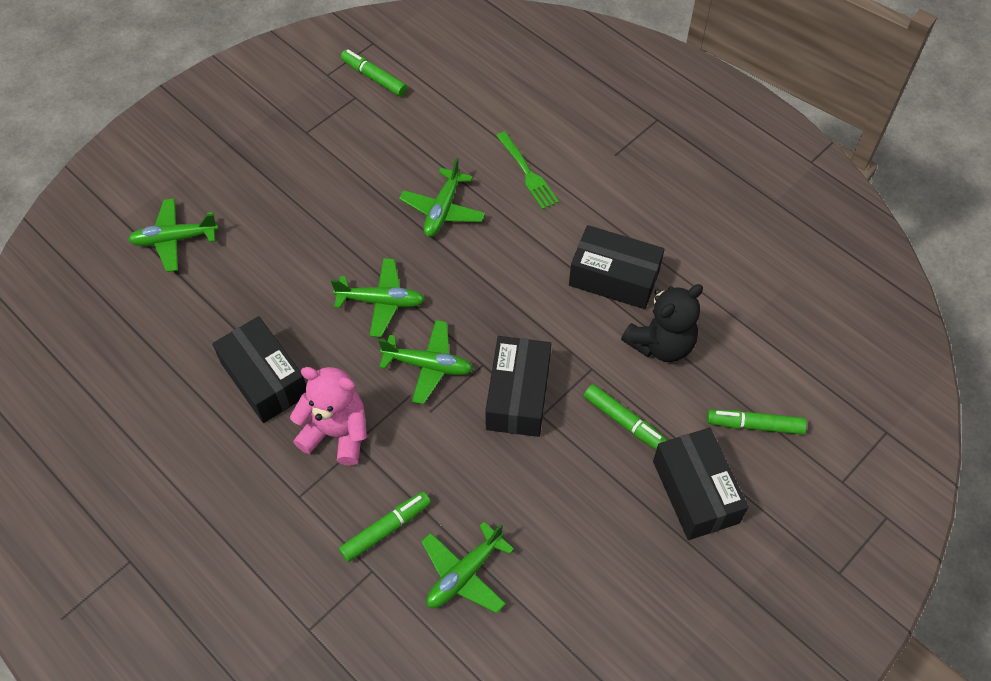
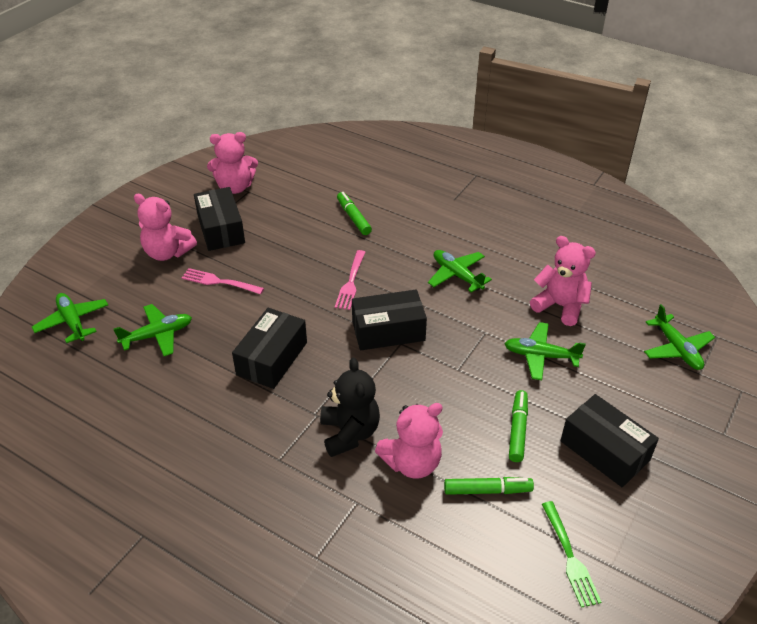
green marker: 4 -> 3
pink fork: 0 -> 2
pink teddy bear: 1 -> 4

